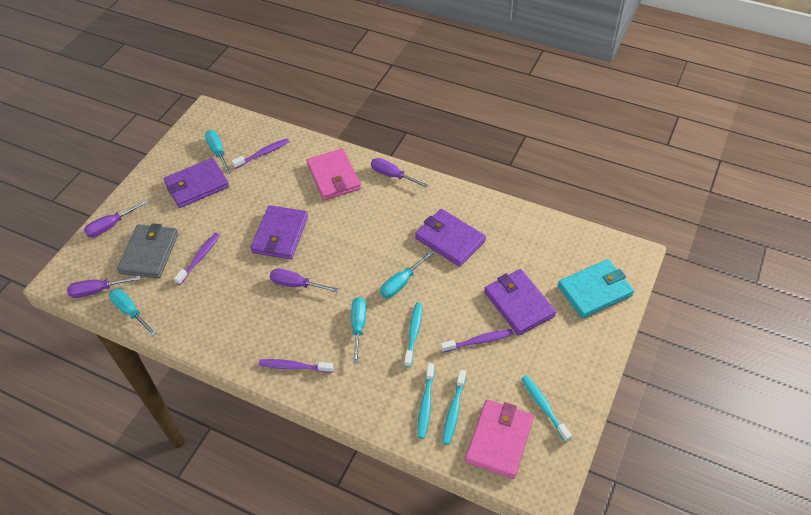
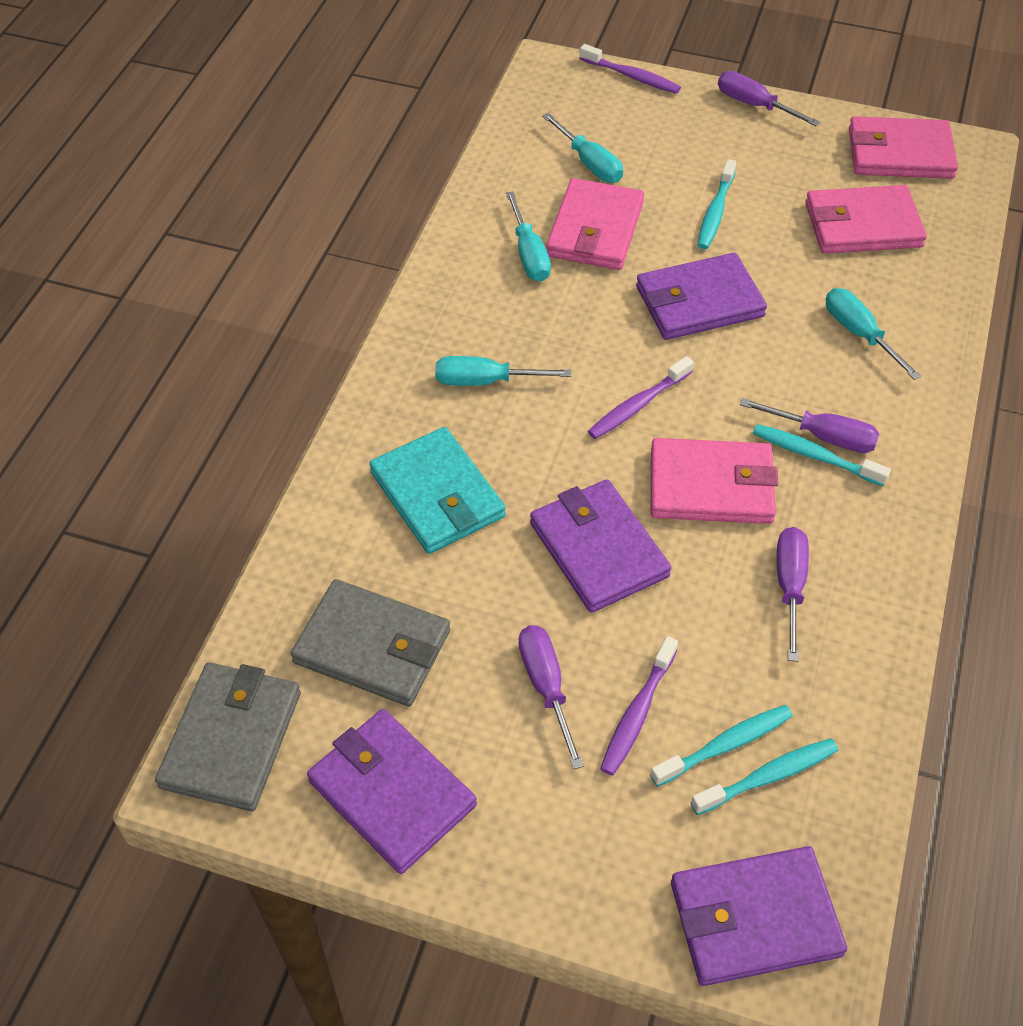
grey wallet: 1 -> 2
pink wallet: 2 -> 4
purple toothbrush: 4 -> 3

